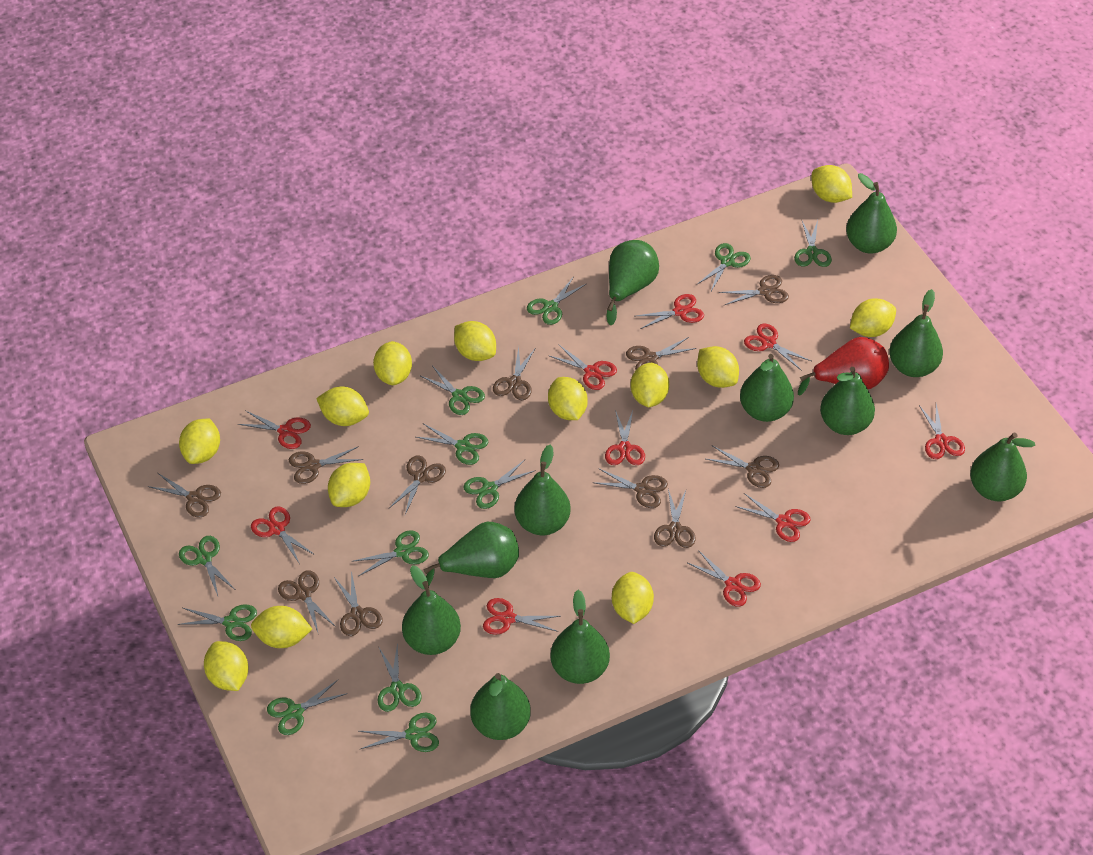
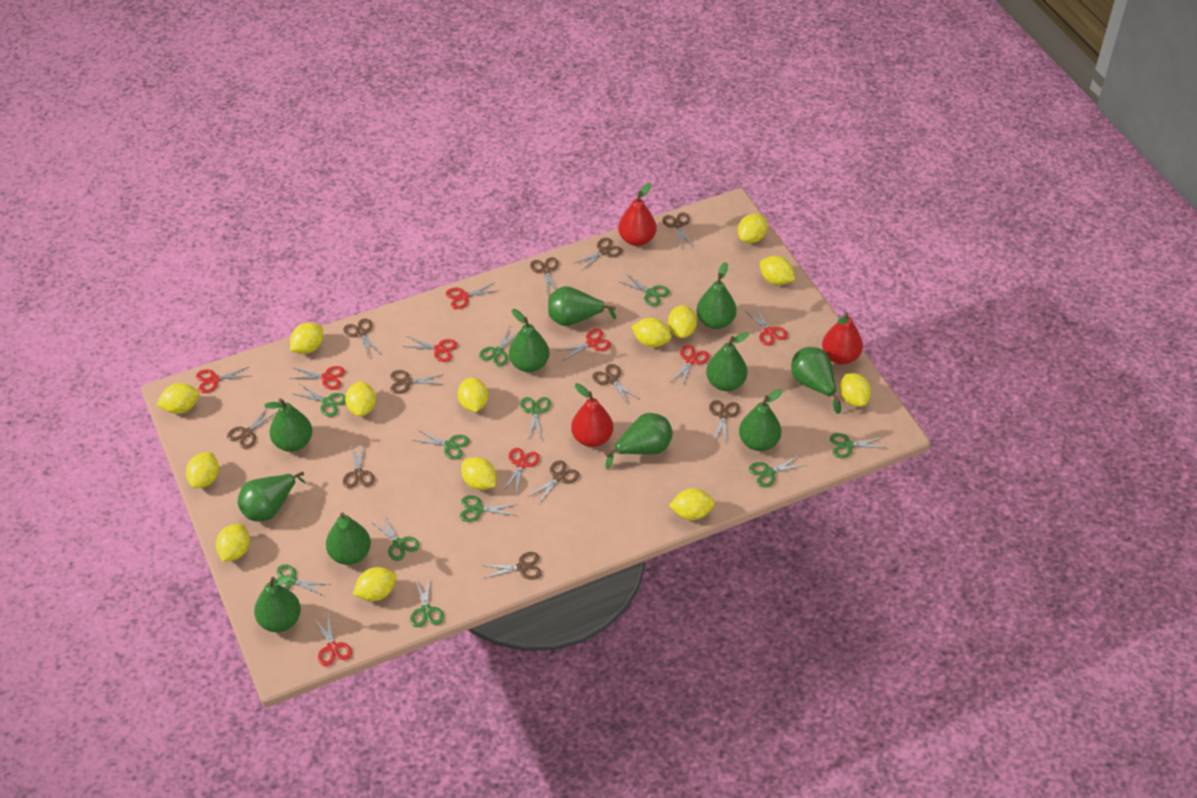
green scissors: 12 -> 11
red pear: 1 -> 3
red scissors: 10 -> 9
yellow lemon: 13 -> 14

